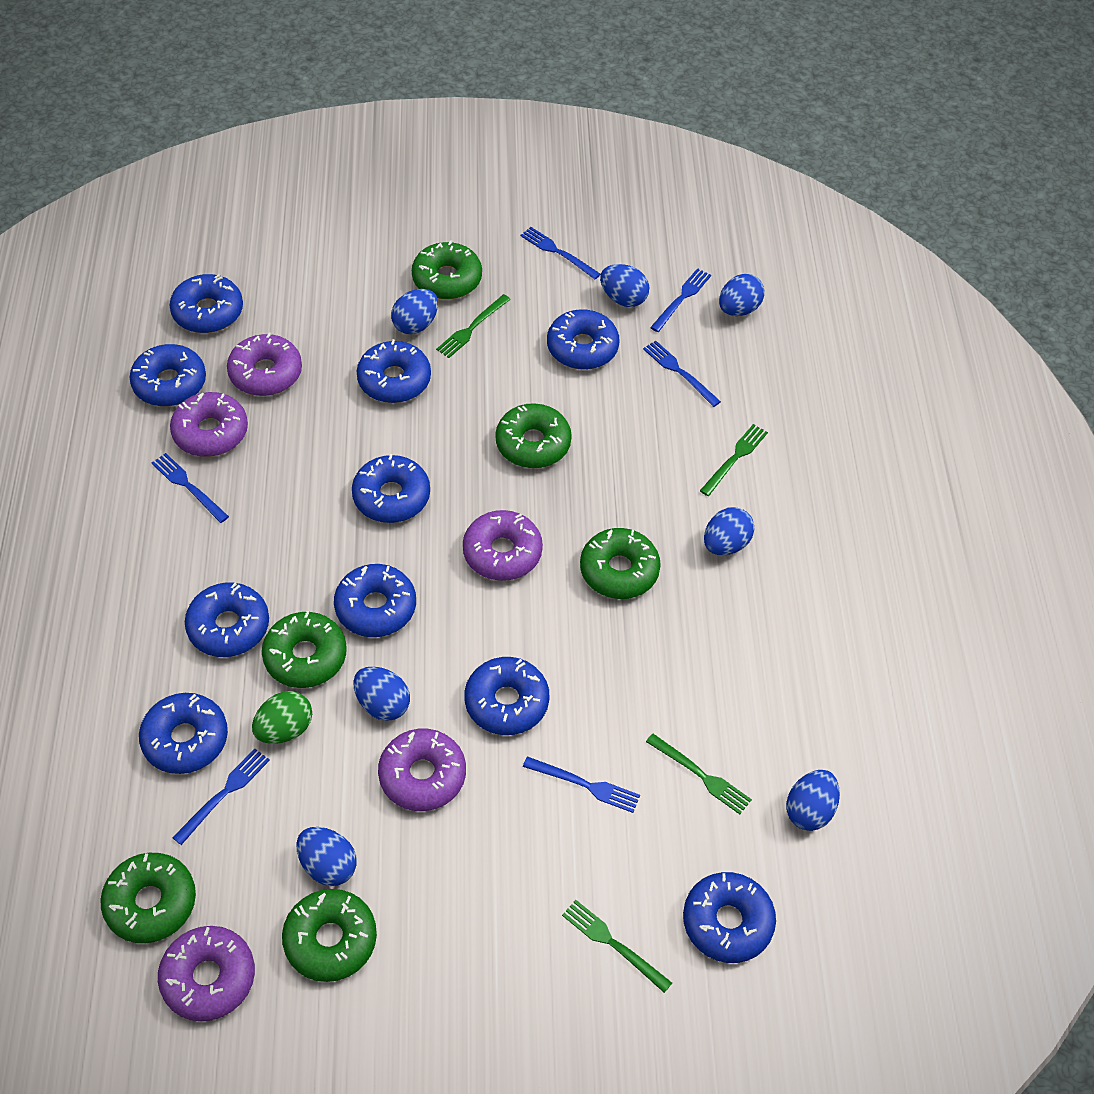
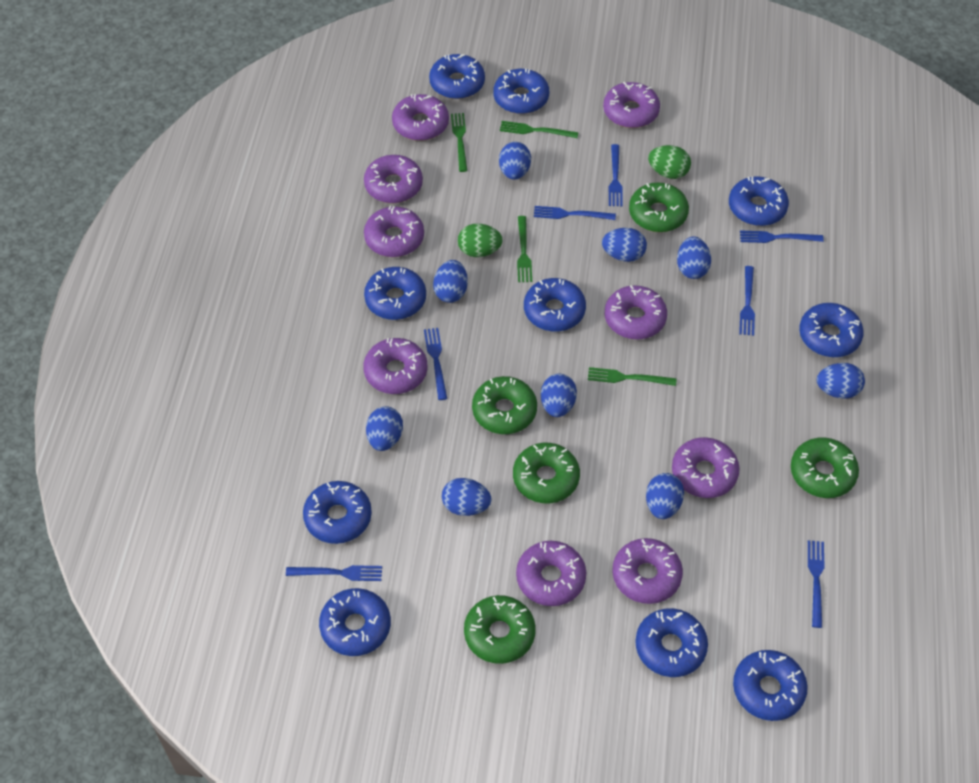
blue egg: 7 -> 9
blue fork: 6 -> 7
green donut: 6 -> 5
green egg: 1 -> 2
purple donut: 5 -> 9

